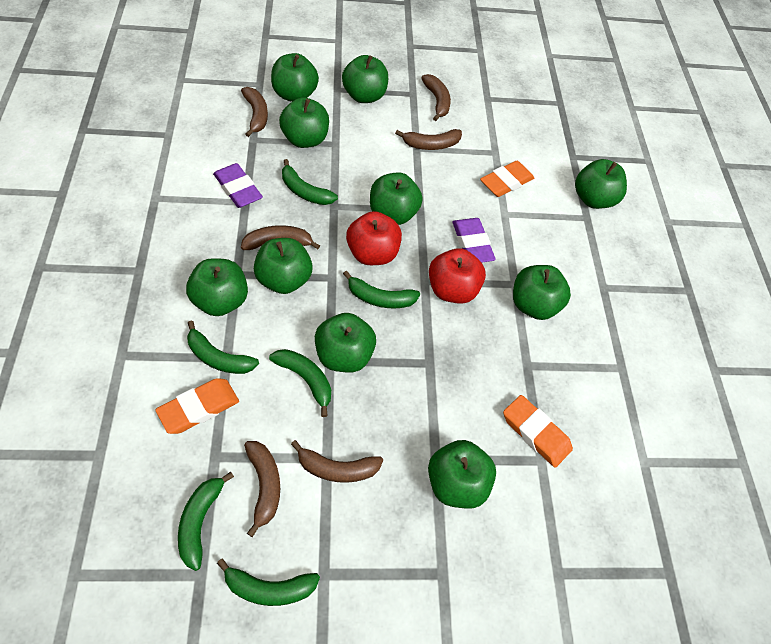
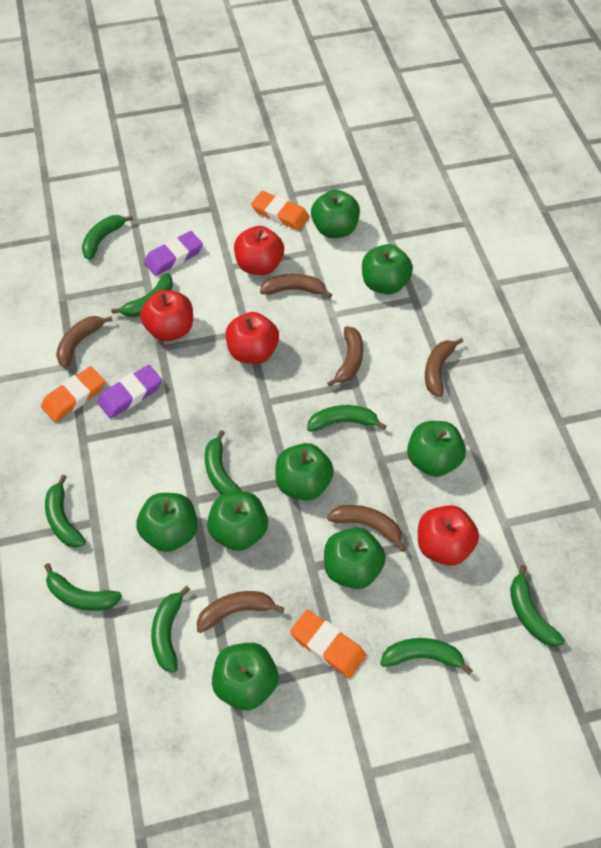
green apple: 10 -> 8
green banana: 6 -> 9
red apple: 2 -> 4

